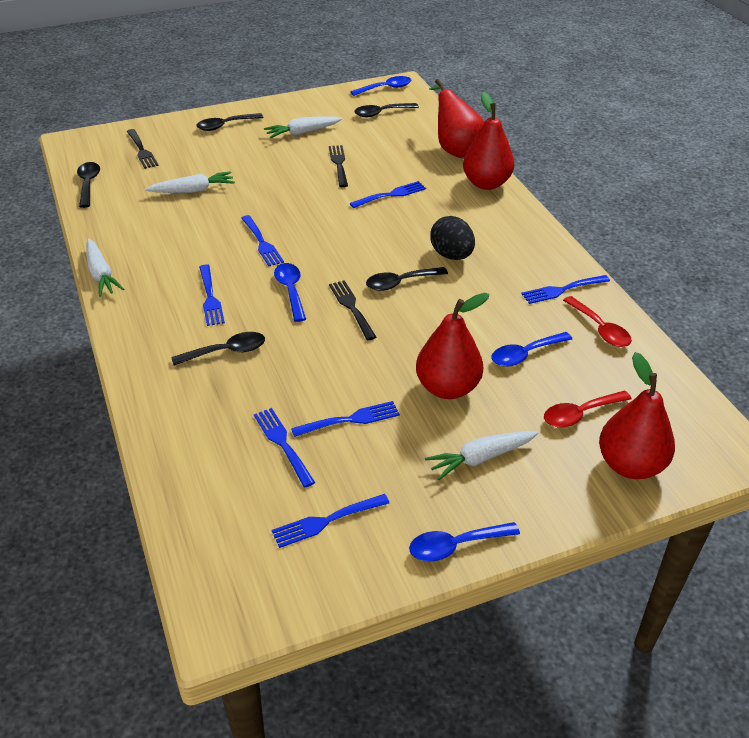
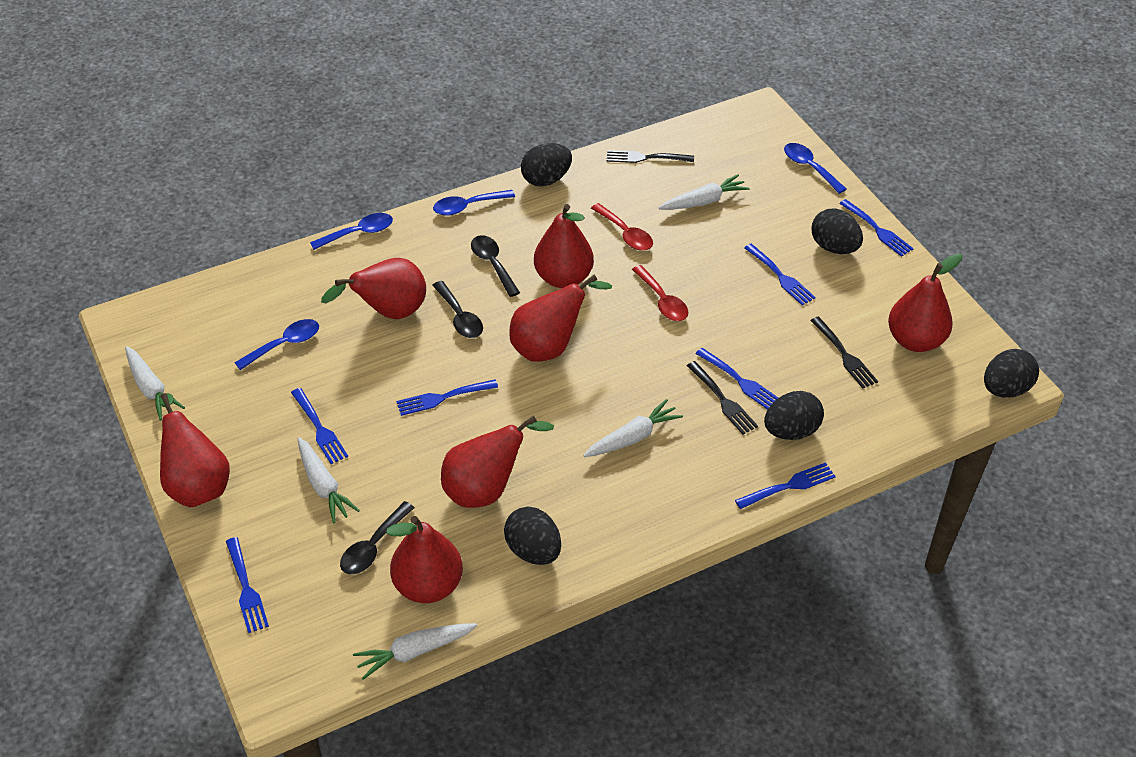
black egg: 1 -> 5
black spoon: 5 -> 3
red pear: 4 -> 7
white carrot: 4 -> 5

